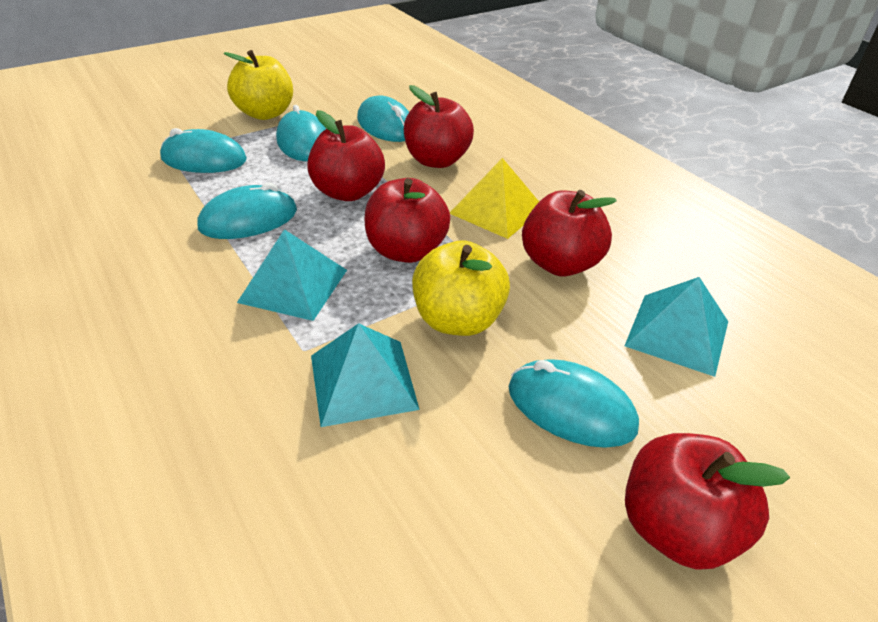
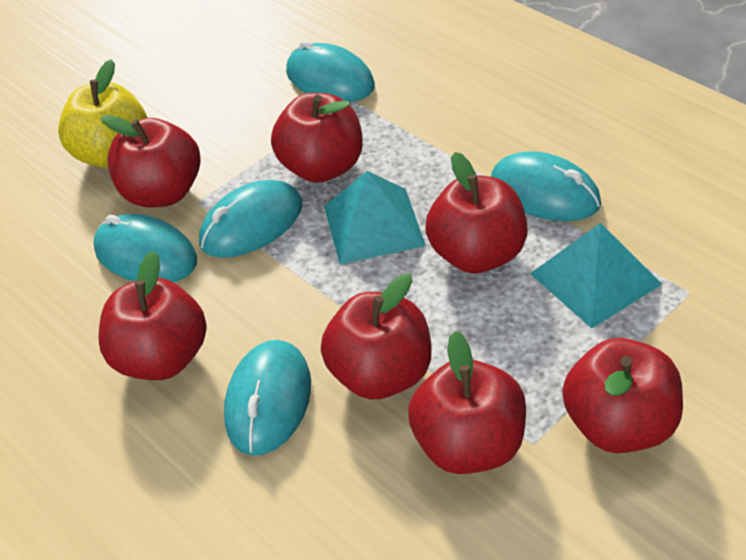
red apple: 5 -> 7
turquoise pyramid: 3 -> 2
yellow apple: 2 -> 1
yellow pyramid: 1 -> 0

